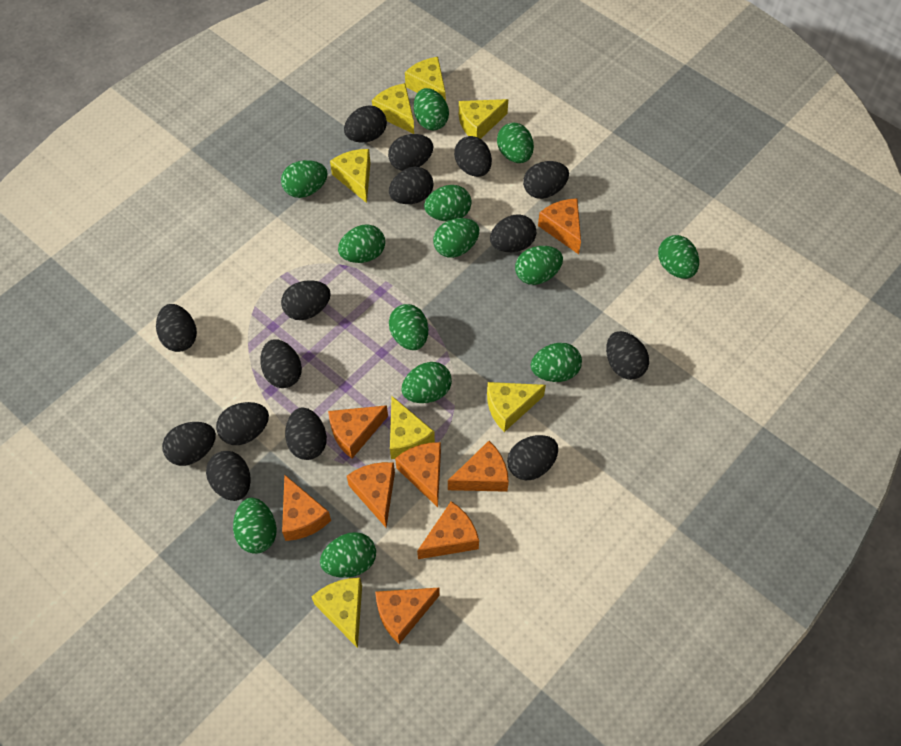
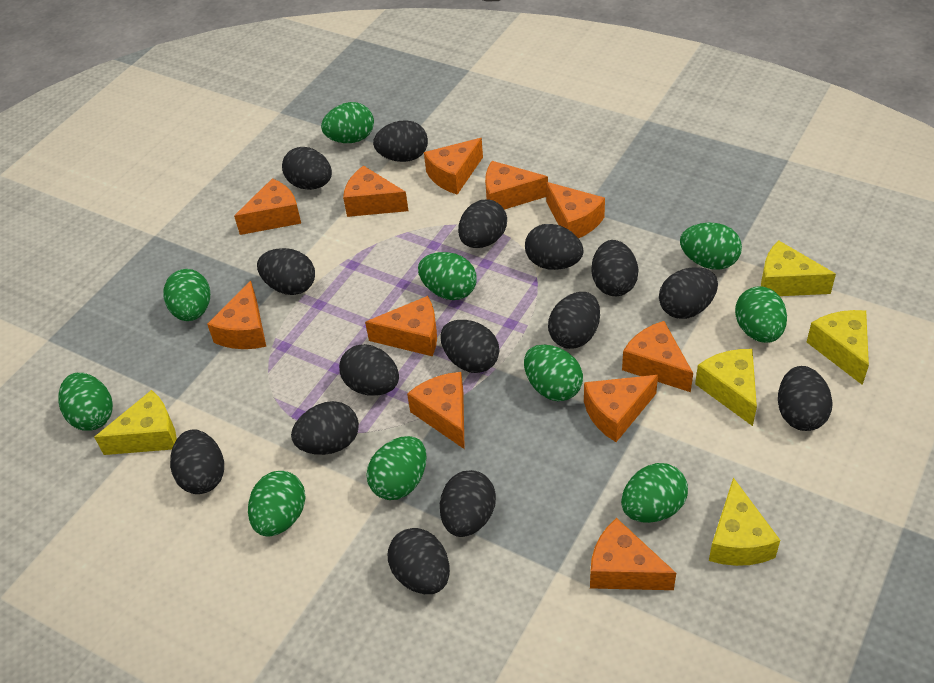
green egg: 13 -> 10
orange cheese: 8 -> 11
yellow cheese: 7 -> 5

